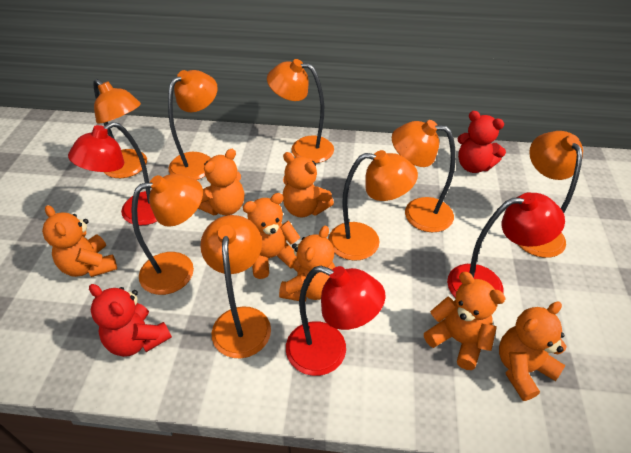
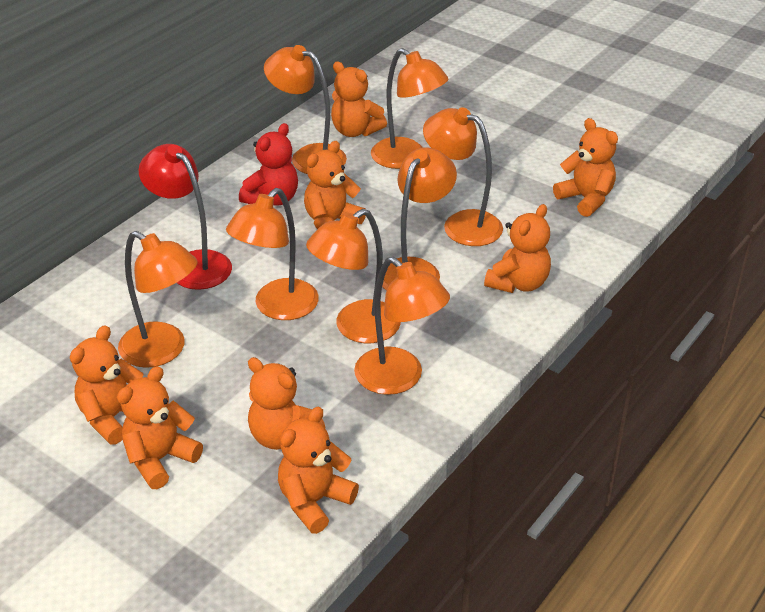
orange teddy bear: 7 -> 8
red lamp: 3 -> 1
red teddy bear: 2 -> 1

